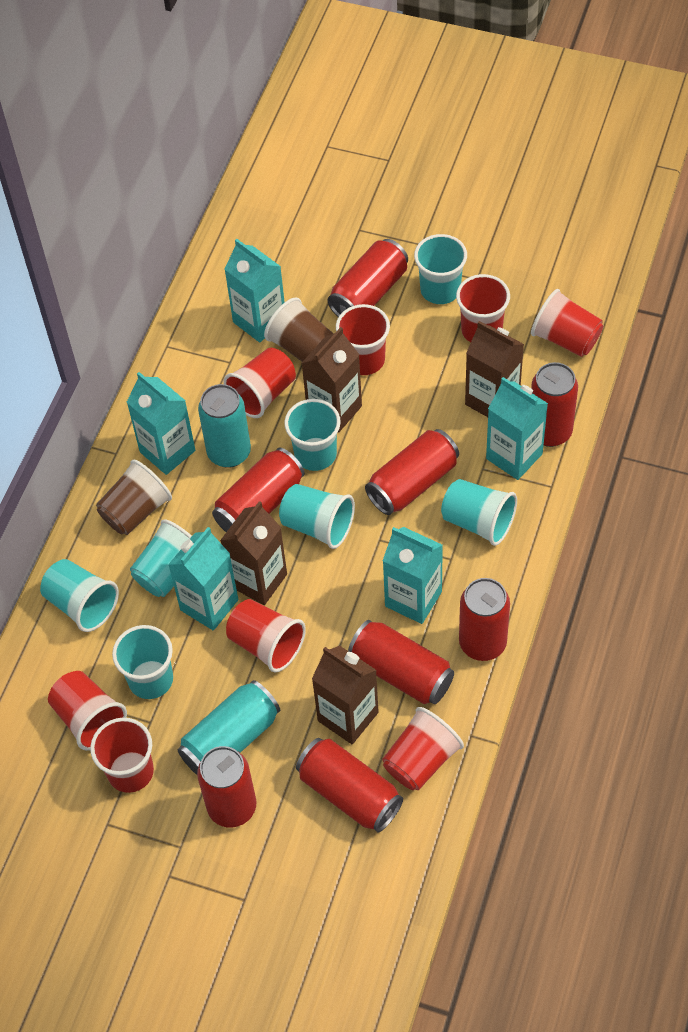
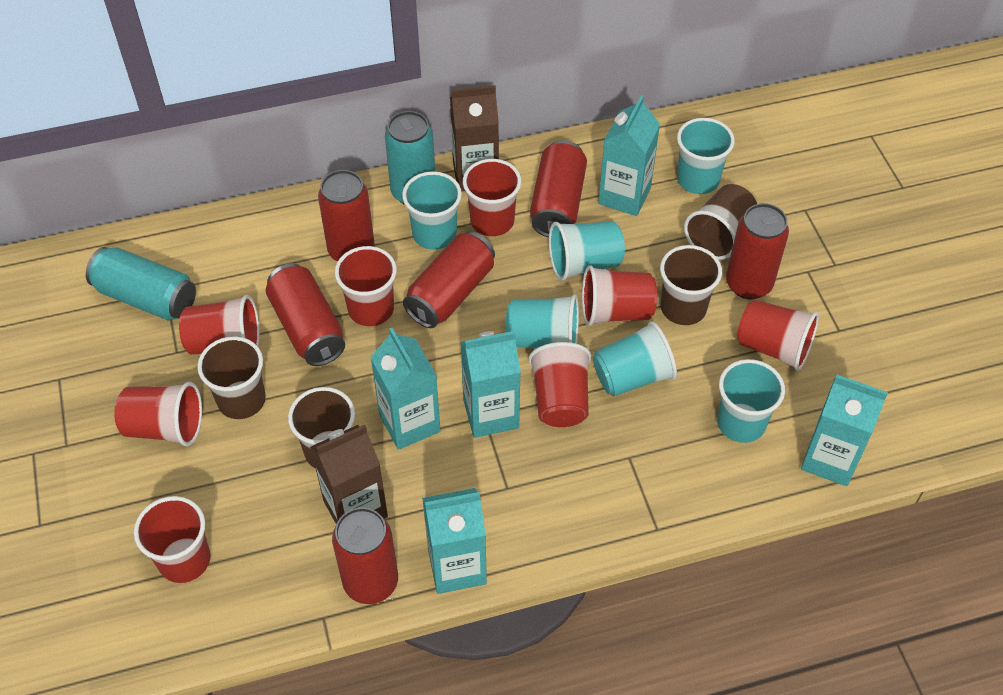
brown carton: 4 -> 2
brown cup: 2 -> 4
red can: 8 -> 6
turquoise cup: 7 -> 6

